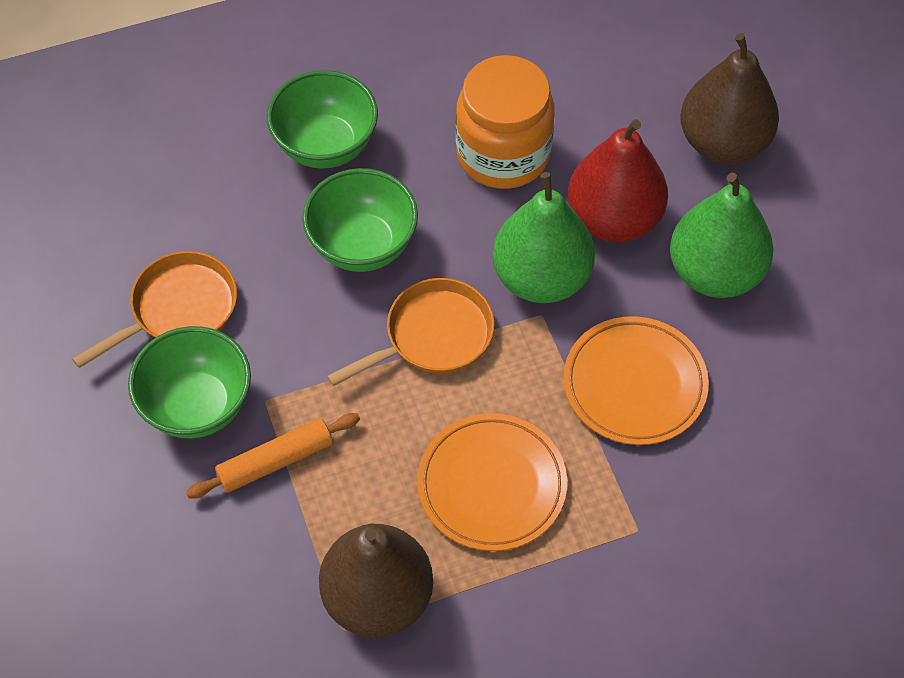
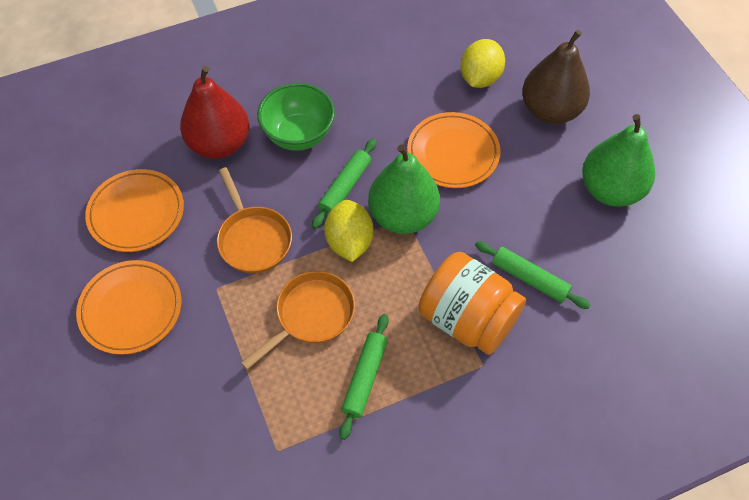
brown pear: 2 -> 1
green bowl: 3 -> 1
green rolling pin: 0 -> 3
orange plate: 2 -> 3
orange rolling pin: 1 -> 0
yellow lemon: 0 -> 2

